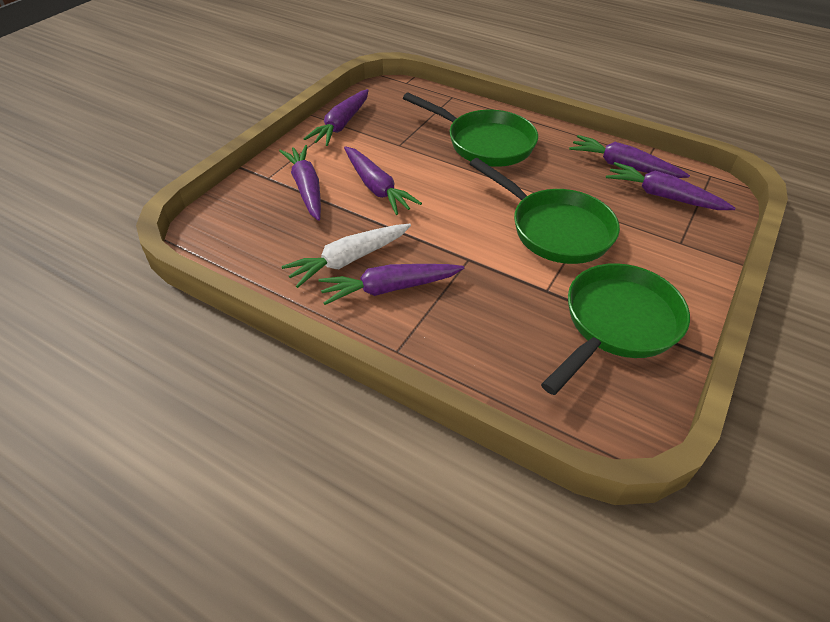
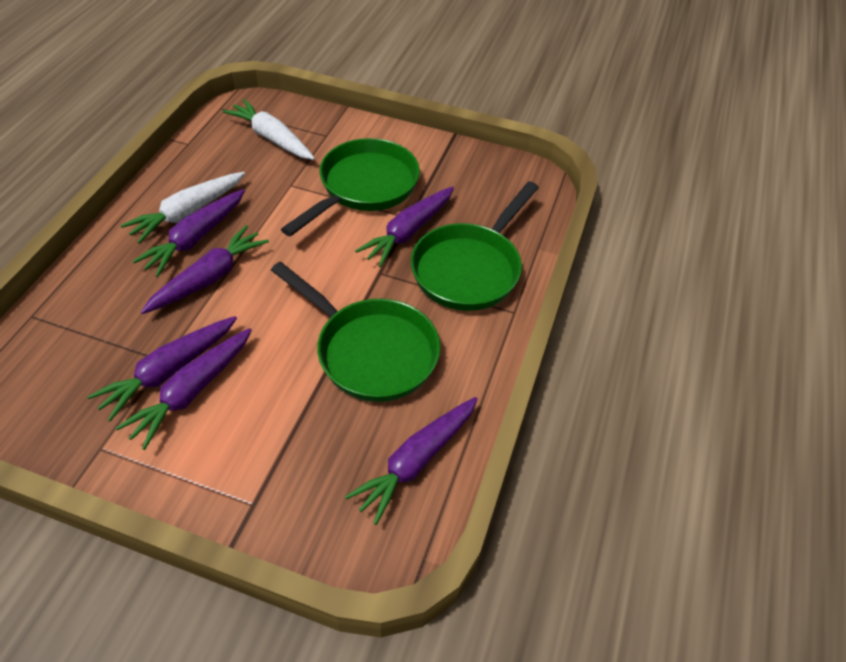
white carrot: 1 -> 2

